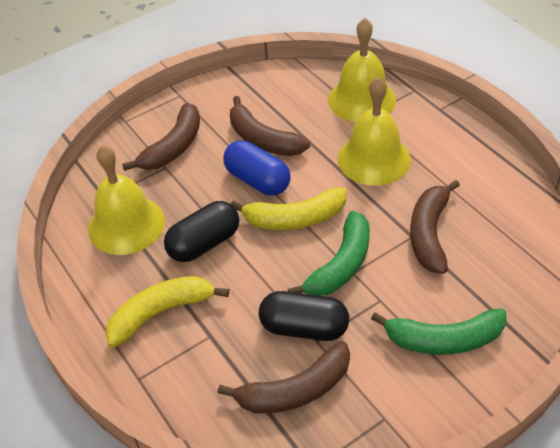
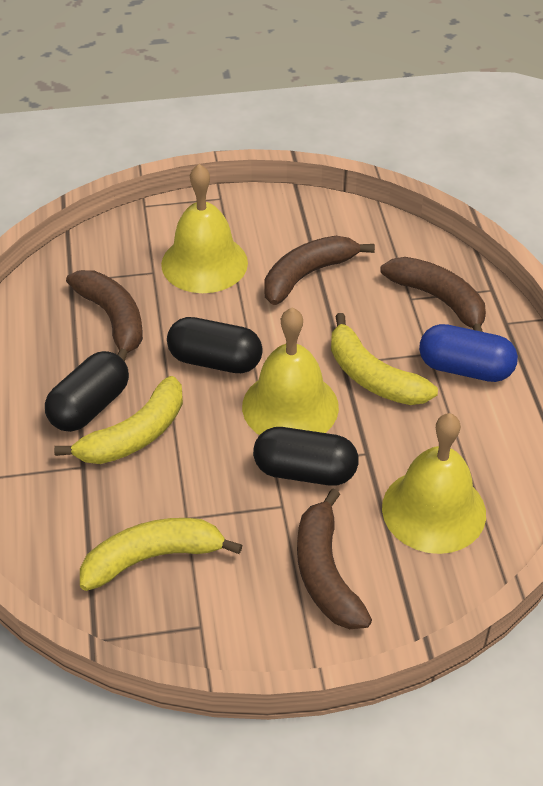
black capsule: 2 -> 3
green banana: 2 -> 0
yellow banana: 2 -> 3

